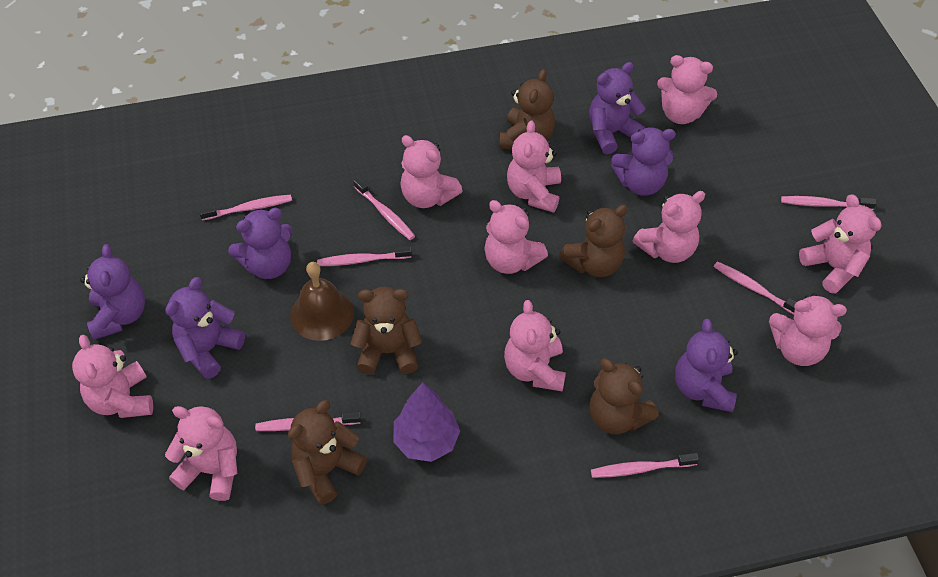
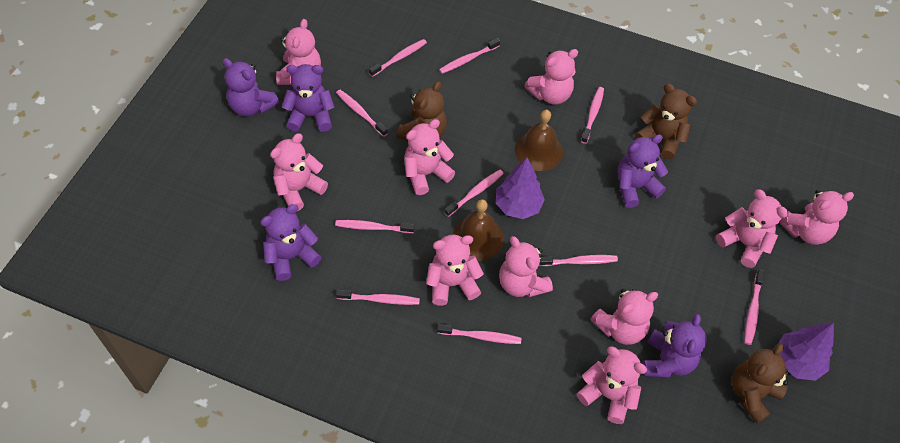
brown bell: 1 -> 2
brown teddy bear: 5 -> 3
pink toothbrush: 7 -> 10
purple teddy bear: 6 -> 5
purple tree: 1 -> 2

